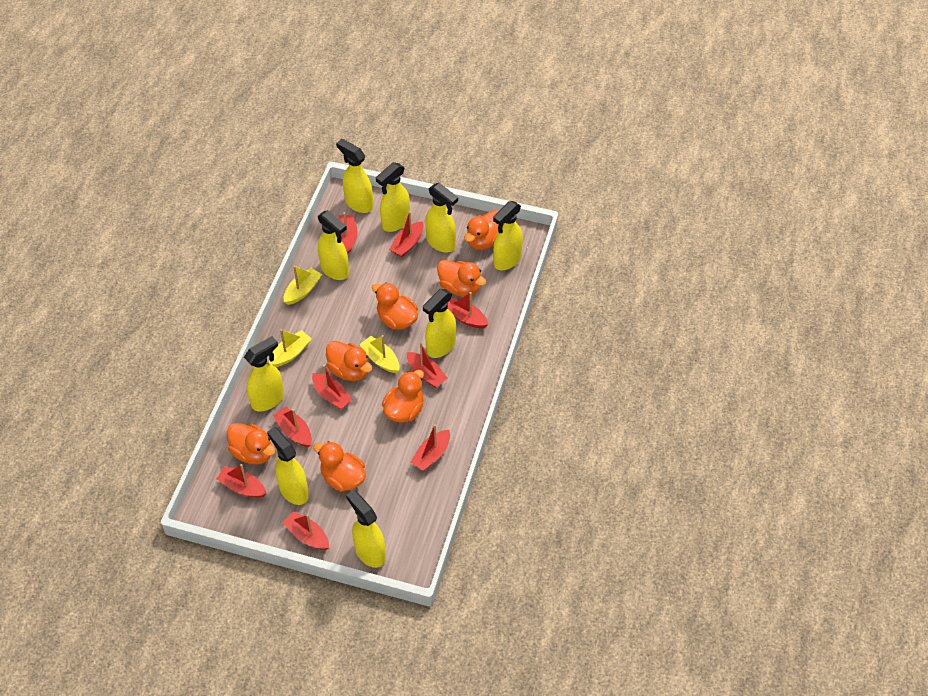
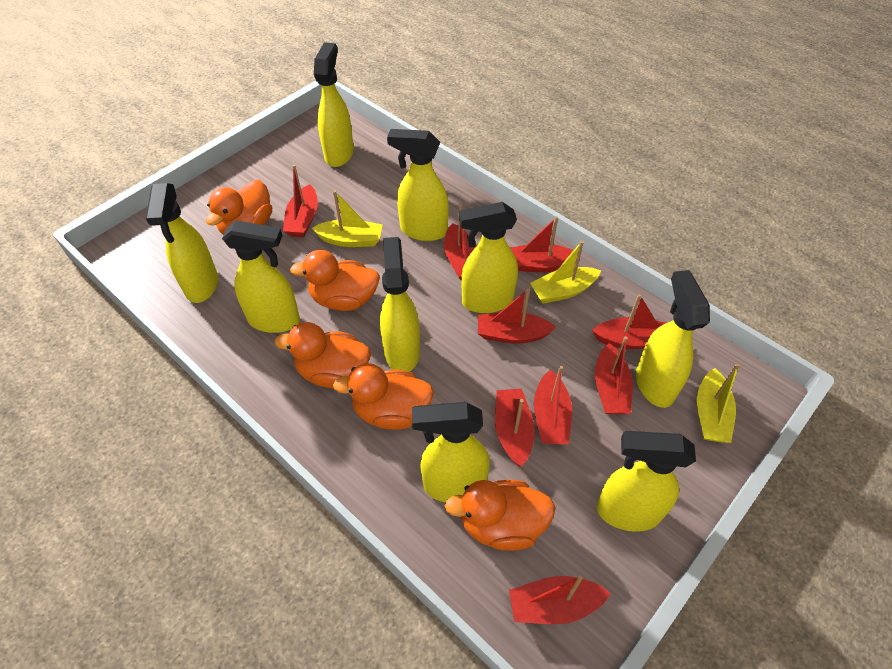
orange duck: 7 -> 5

